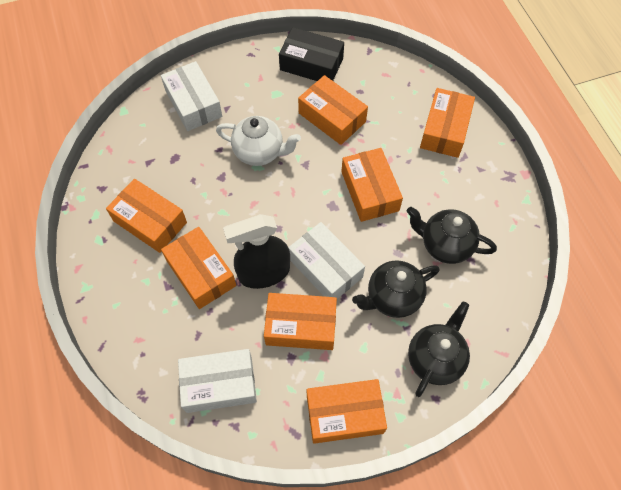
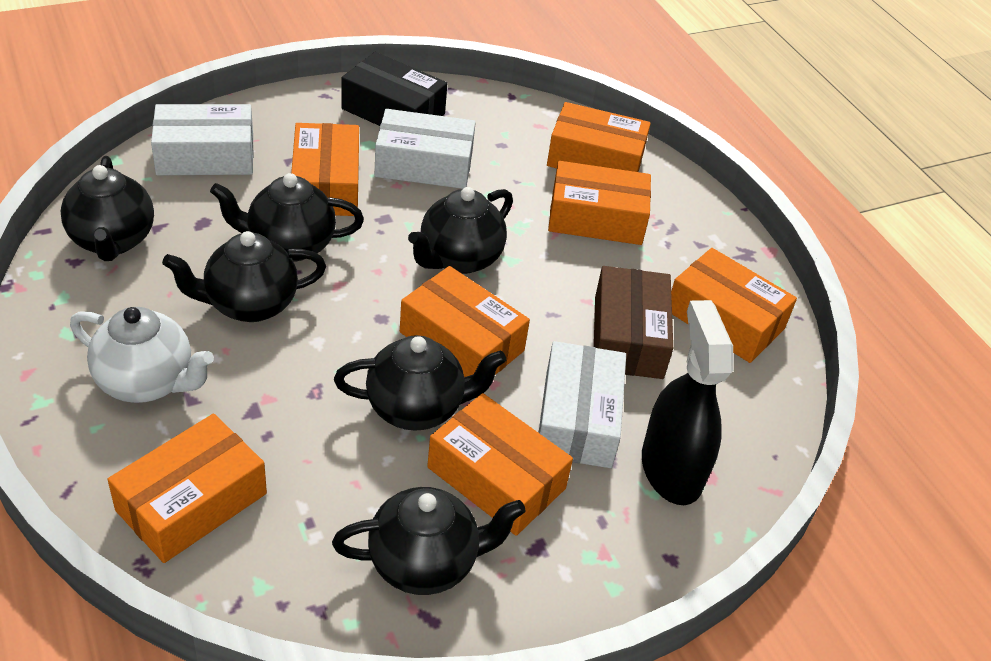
black teapot: 3 -> 6
brown box: 0 -> 1

